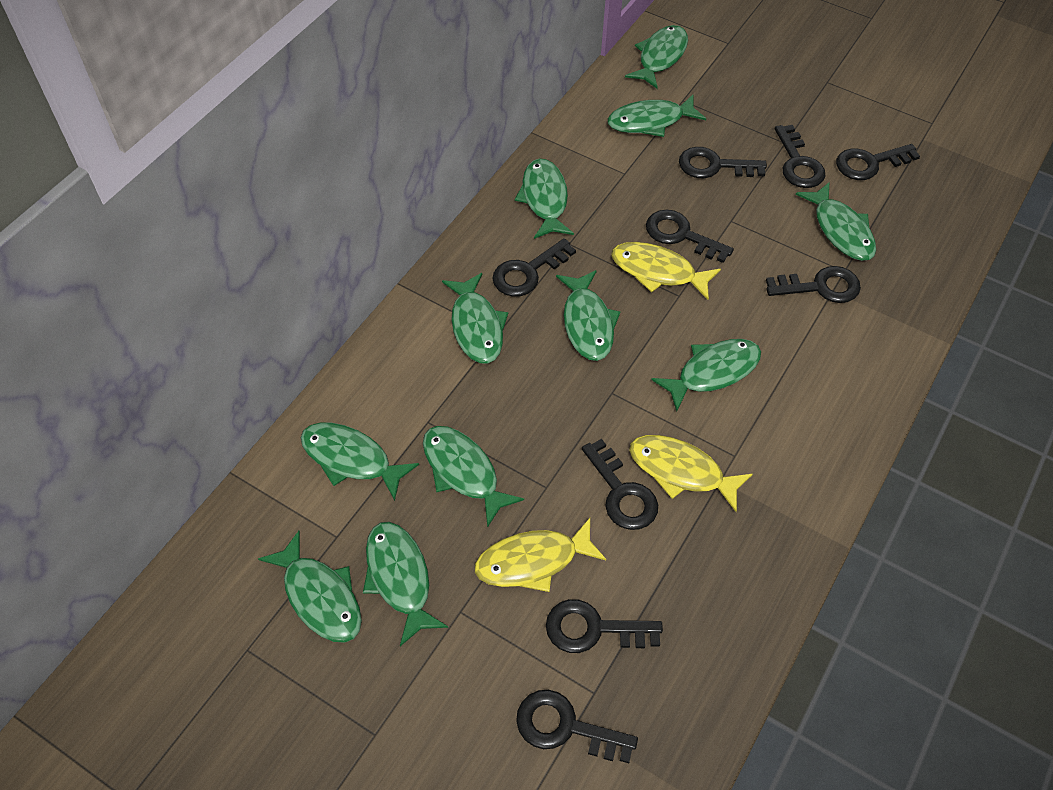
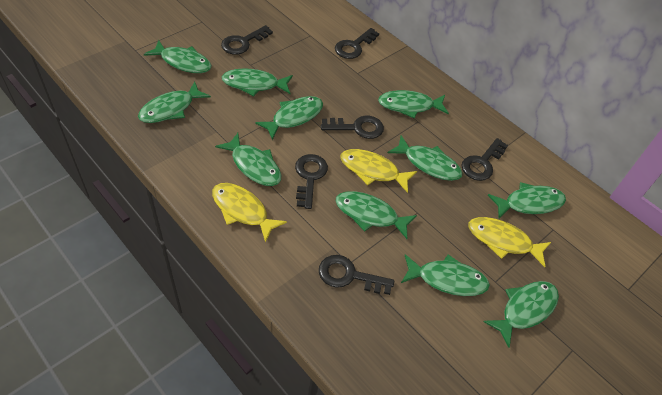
black key: 9 -> 6

